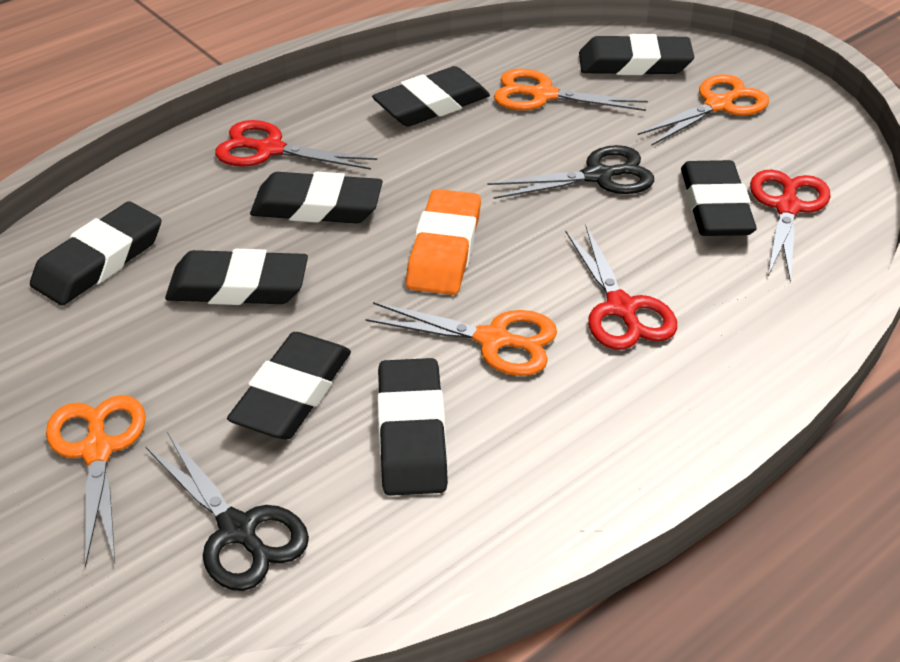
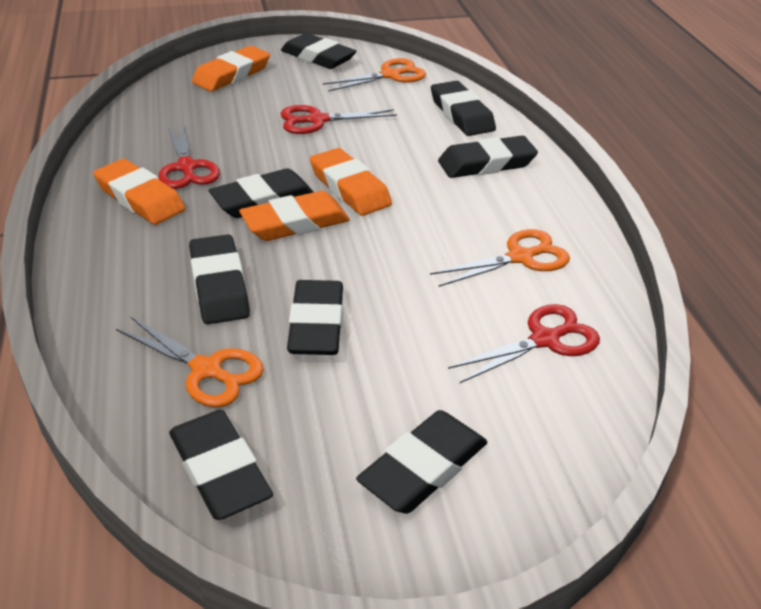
black scissors: 2 -> 0
orange eraser: 1 -> 4
orange scissors: 4 -> 3

